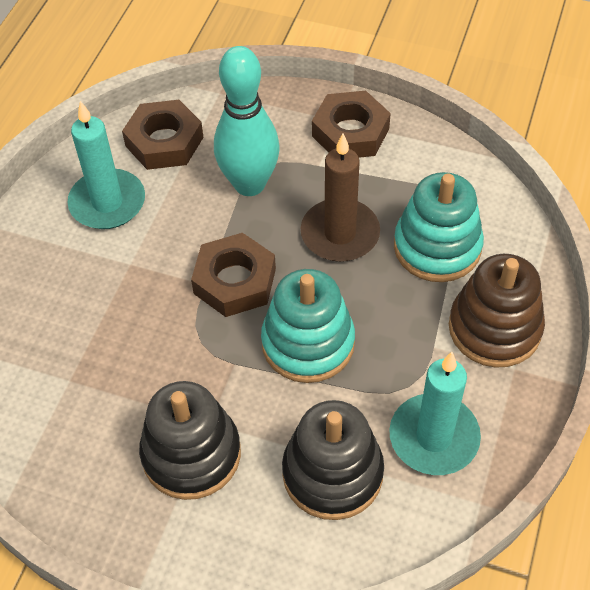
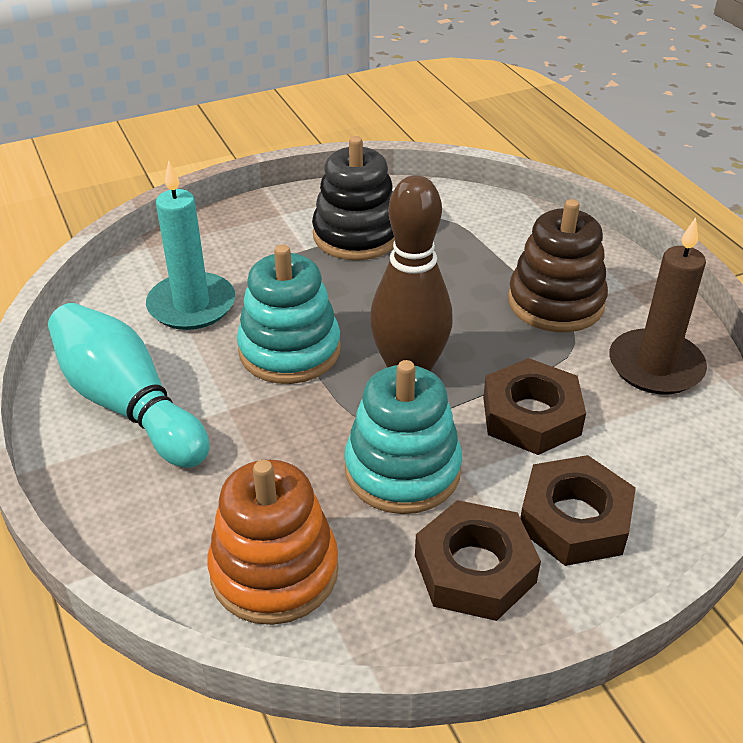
black stacking toy: 2 -> 1
brown bowling pin: 0 -> 1
orange stacking toy: 0 -> 1
turquoise candle: 2 -> 1

